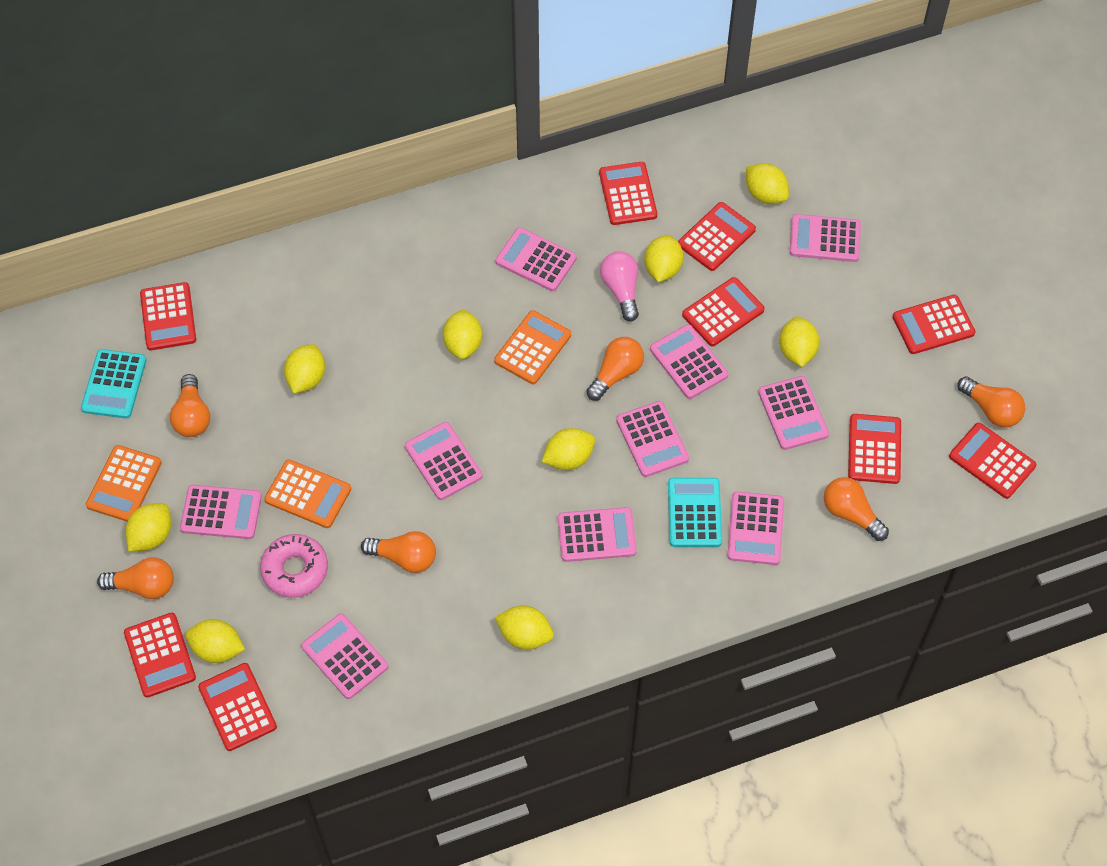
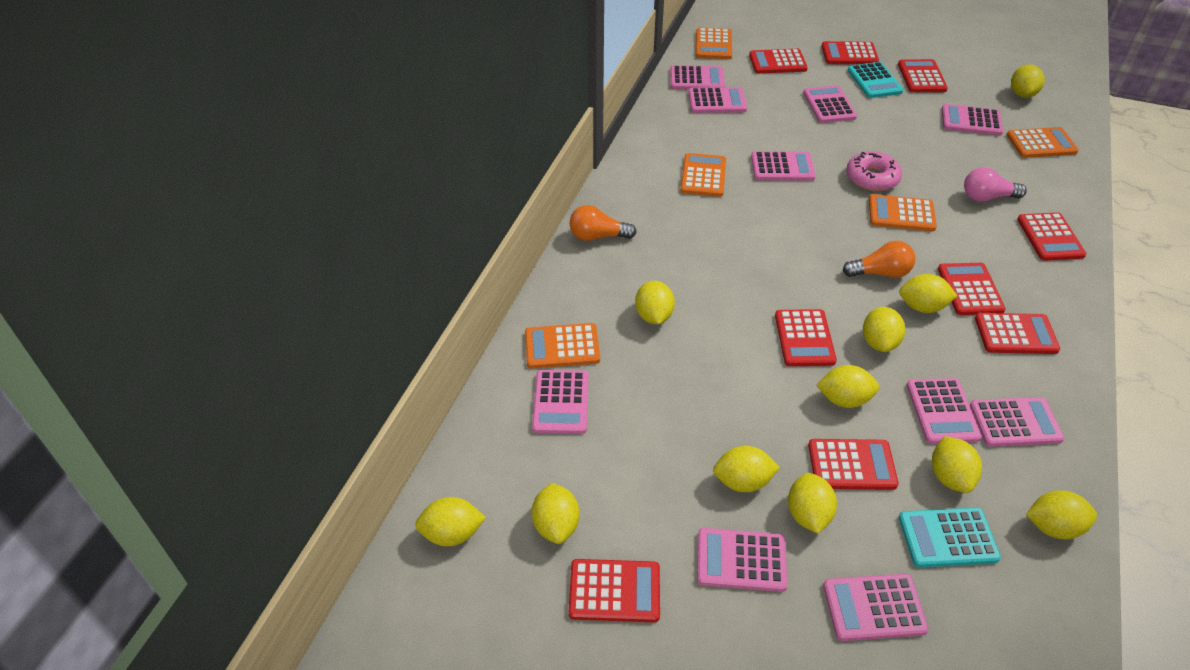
orange calculator: 3 -> 5
orange light bulb: 6 -> 2
yellow lemon: 9 -> 11

